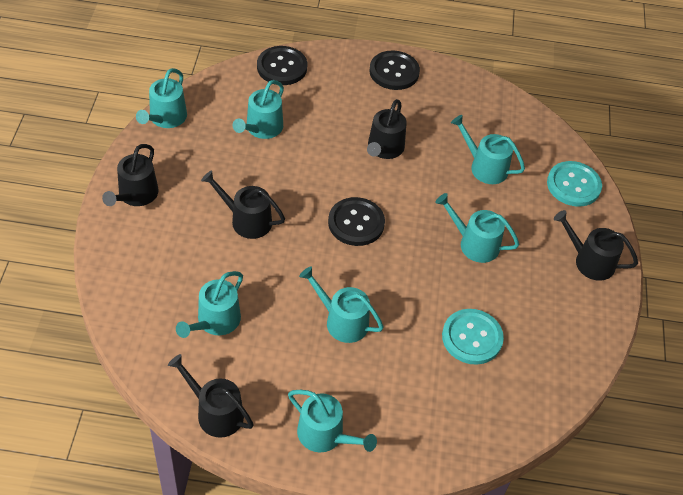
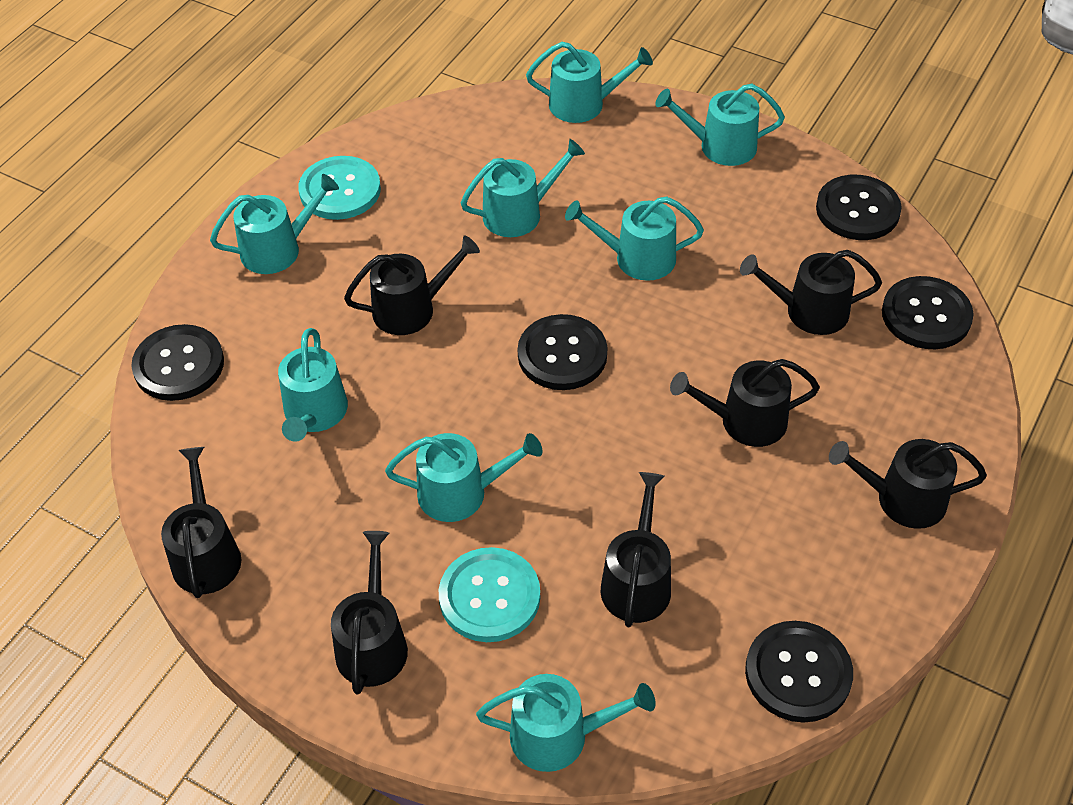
black button: 3 -> 5
black watering can: 5 -> 7
turquoise watering can: 7 -> 8

